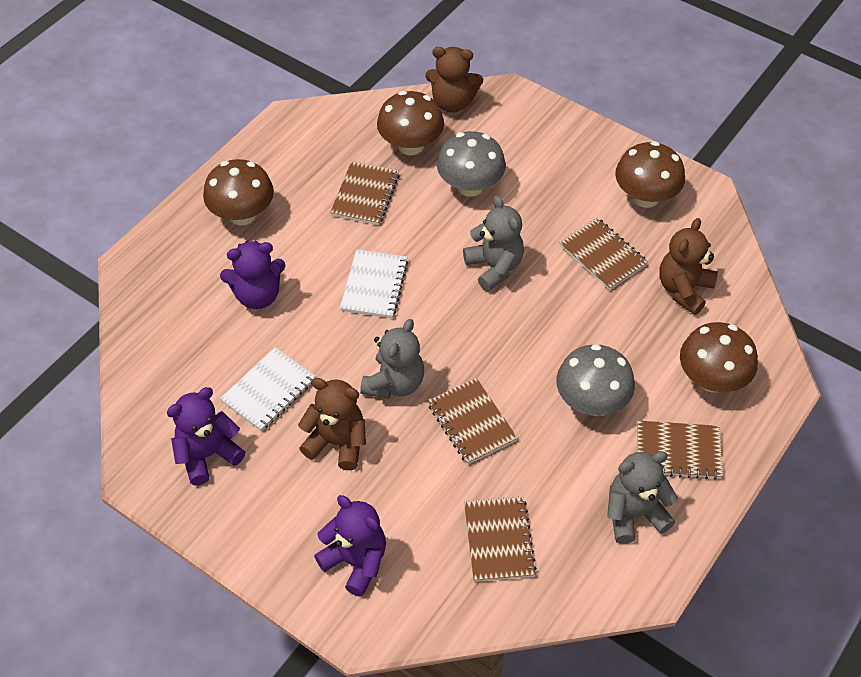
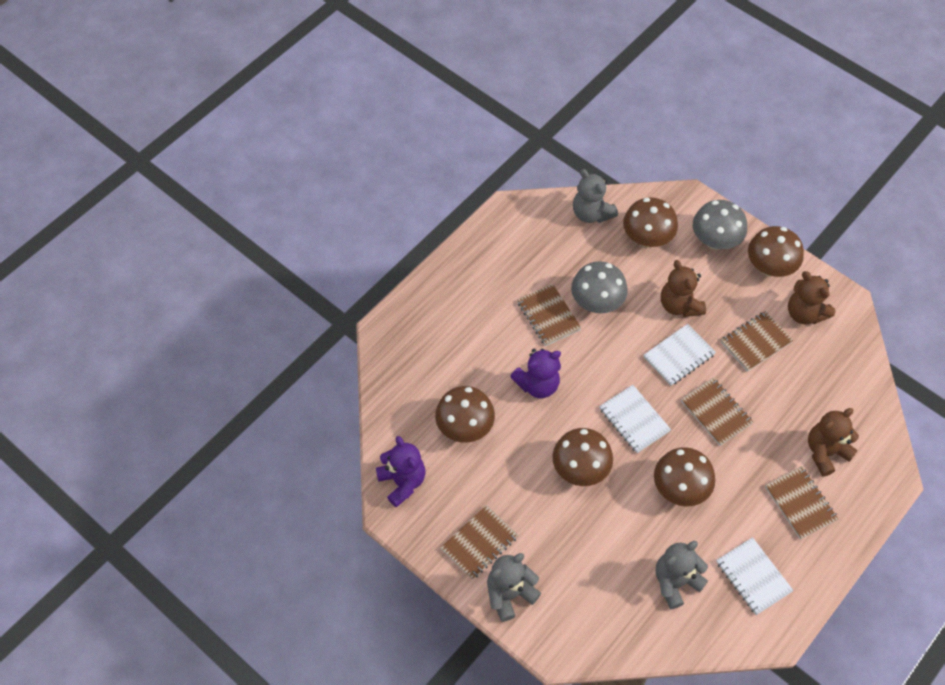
brown mushroom: 4 -> 5
purple teddy bear: 3 -> 2
white notebook: 2 -> 3

